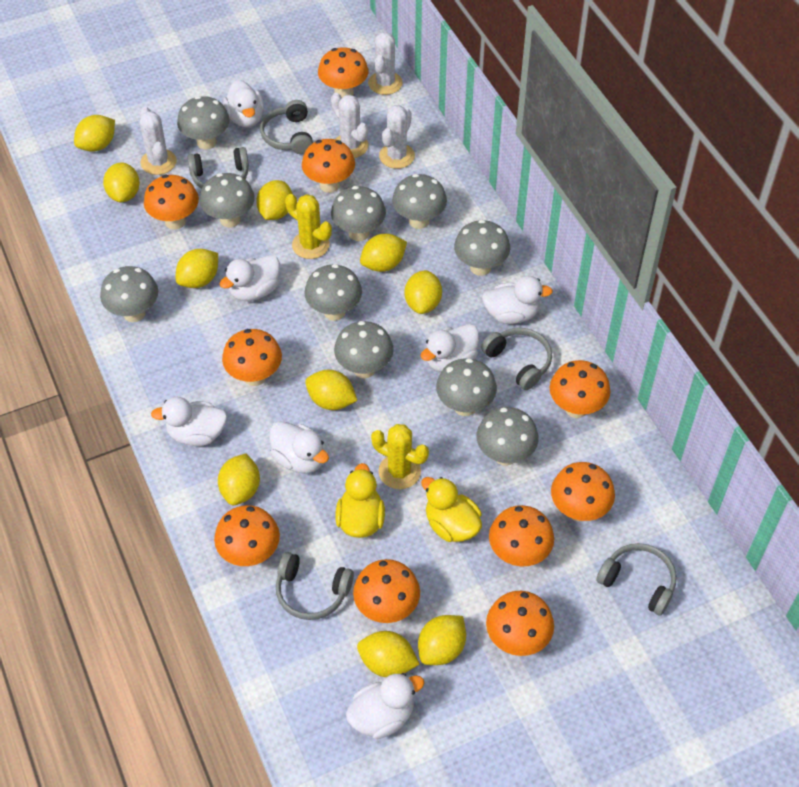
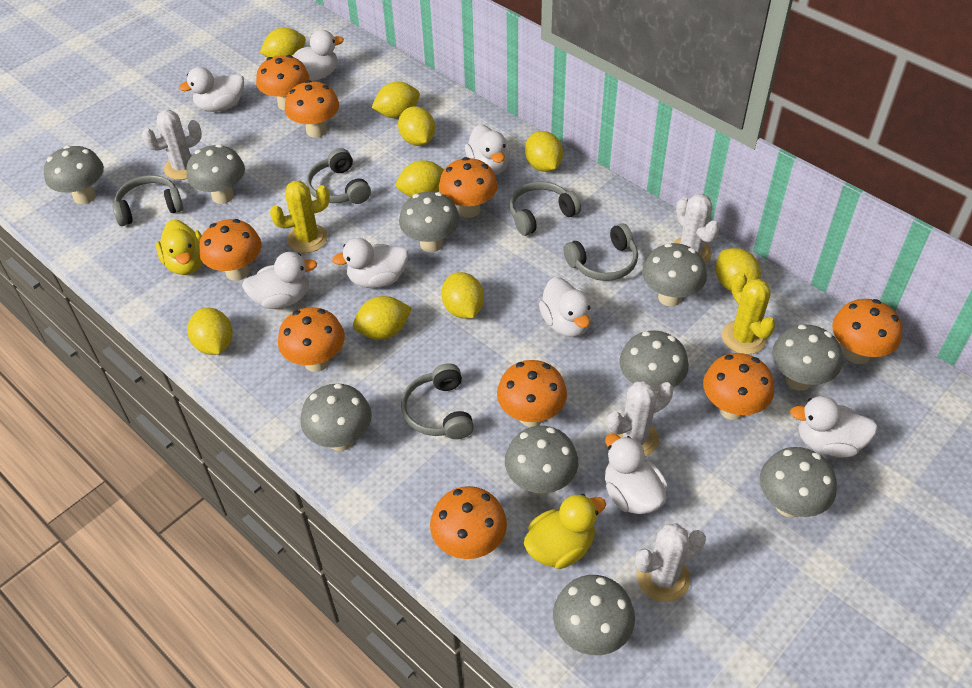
orange mushroom: 10 -> 9
white duck: 7 -> 8
yellow lemon: 10 -> 9

